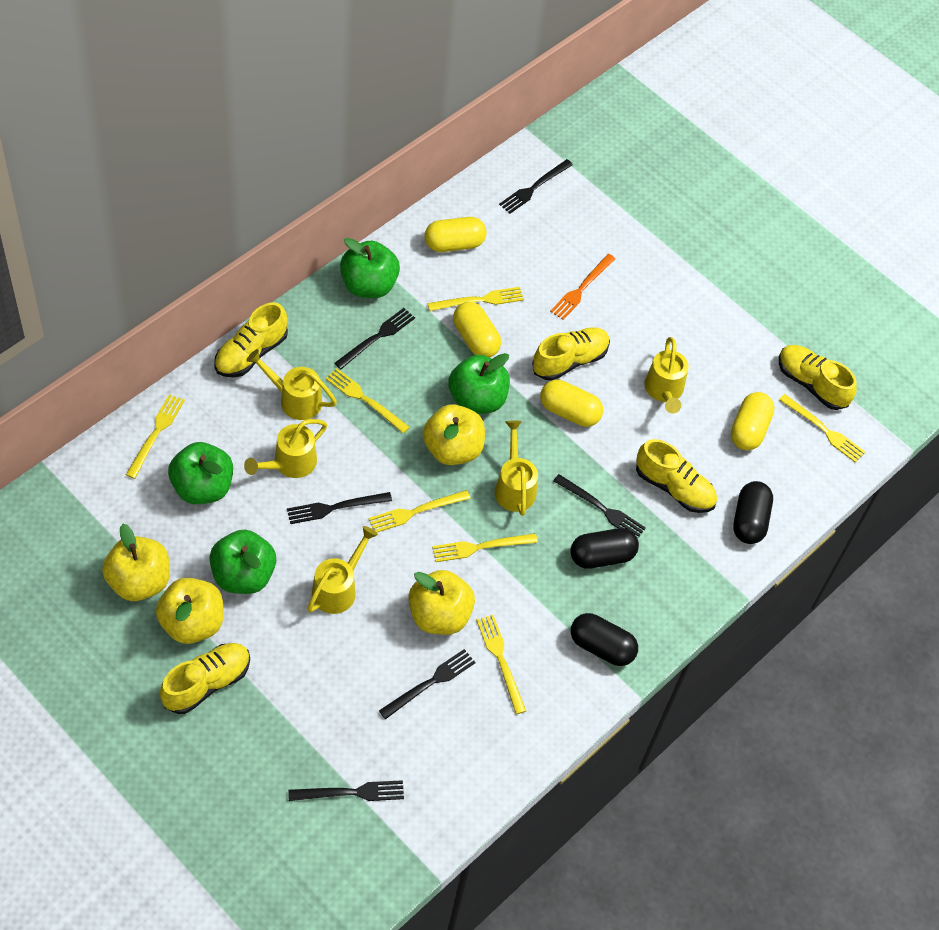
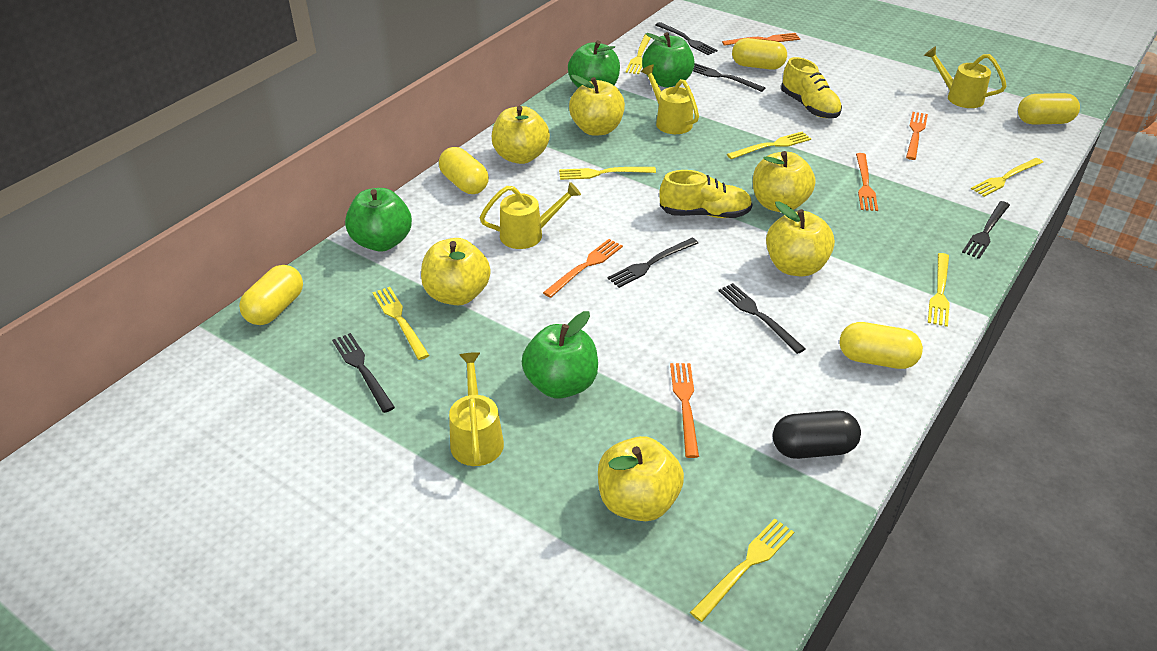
black capsule: 3 -> 1
orange fork: 1 -> 5
yellow apple: 4 -> 6
yellow capsule: 4 -> 5
yellow shoe: 5 -> 2
yellow watering can: 5 -> 4

